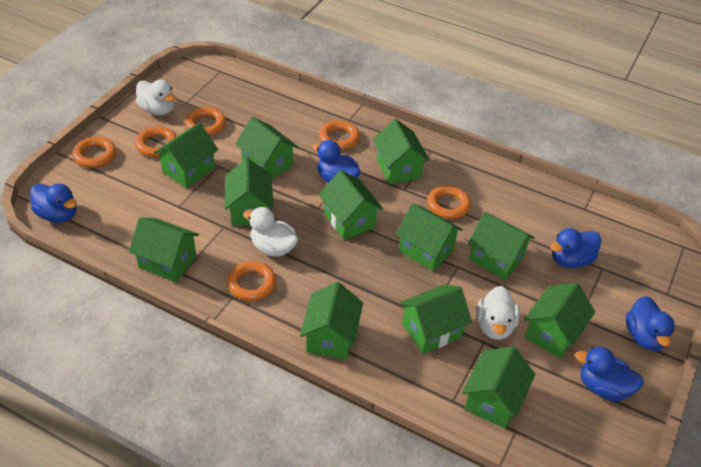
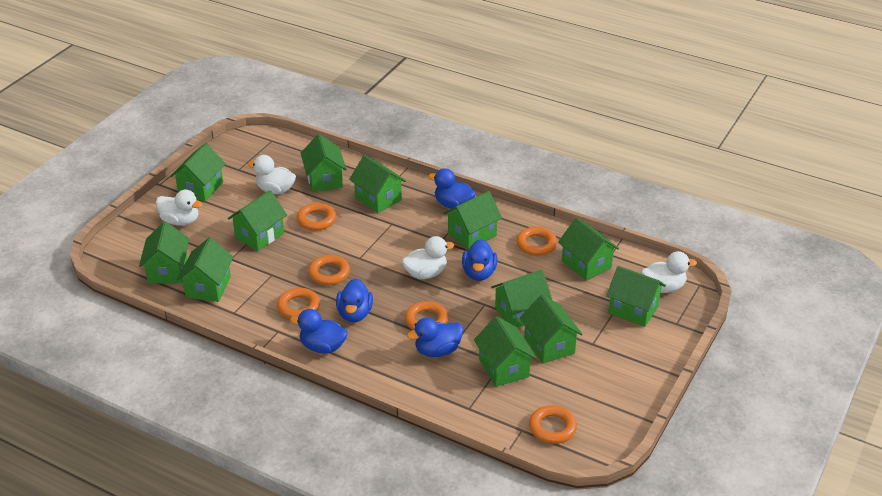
white duck: 3 -> 4

